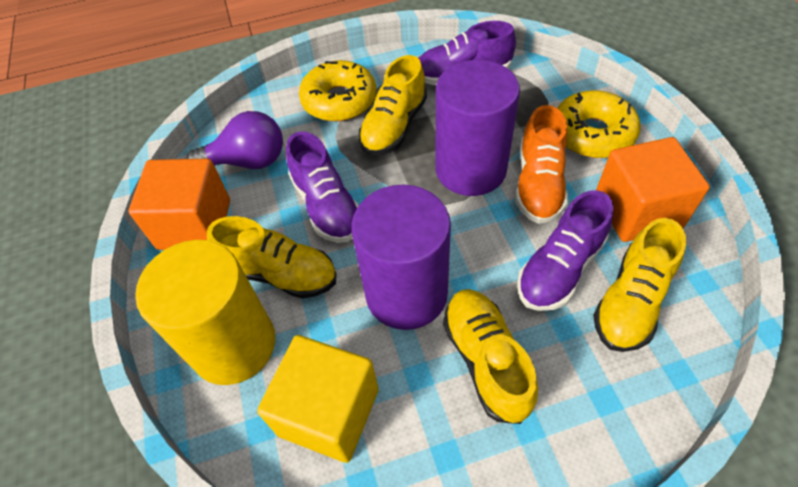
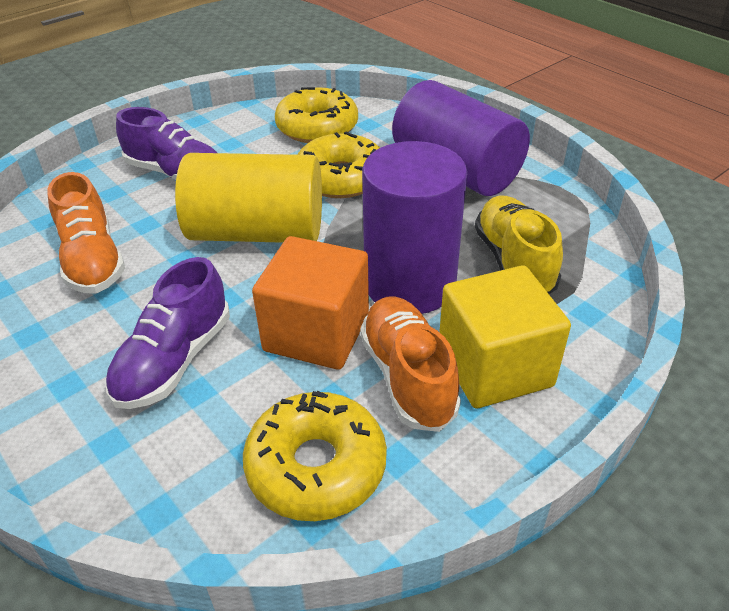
orange cube: 2 -> 1
orange shoe: 1 -> 2
purple light bulb: 1 -> 0
purple shoe: 3 -> 2
yellow donut: 2 -> 3
yellow shoe: 4 -> 1

